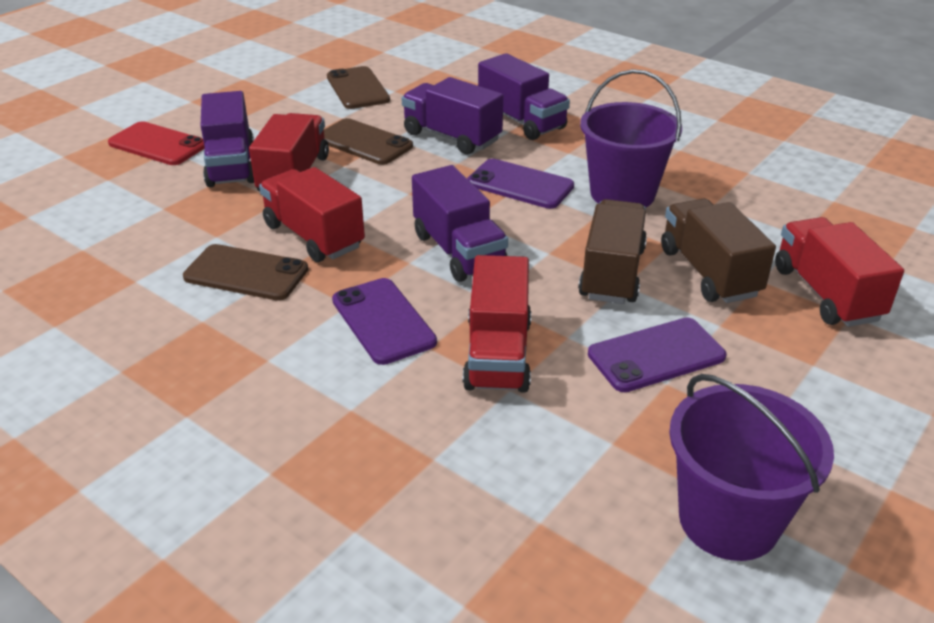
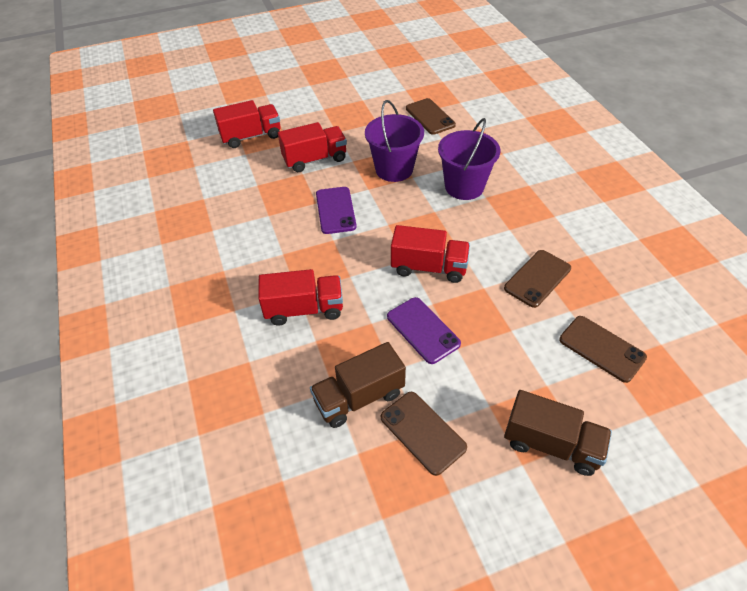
brown phone: 3 -> 4
purple phone: 3 -> 2
purple truck: 4 -> 0
red phone: 1 -> 0

